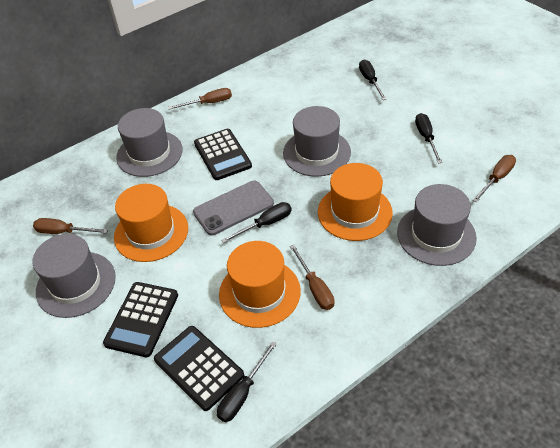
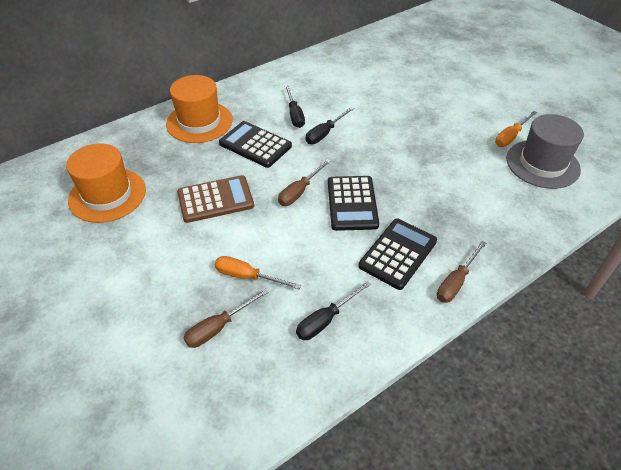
black screwdriver: 4 -> 3
brown calculator: 0 -> 1
brown screwdriver: 4 -> 3
grey hat: 4 -> 1
grey phone: 1 -> 0
orange hat: 3 -> 2
orange screwdriver: 0 -> 2

